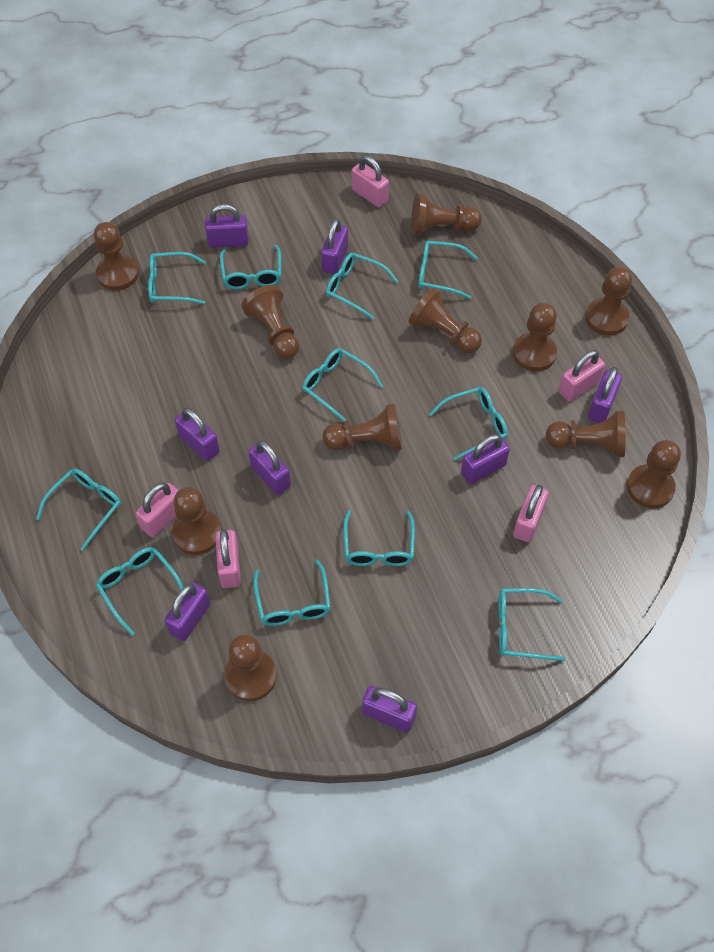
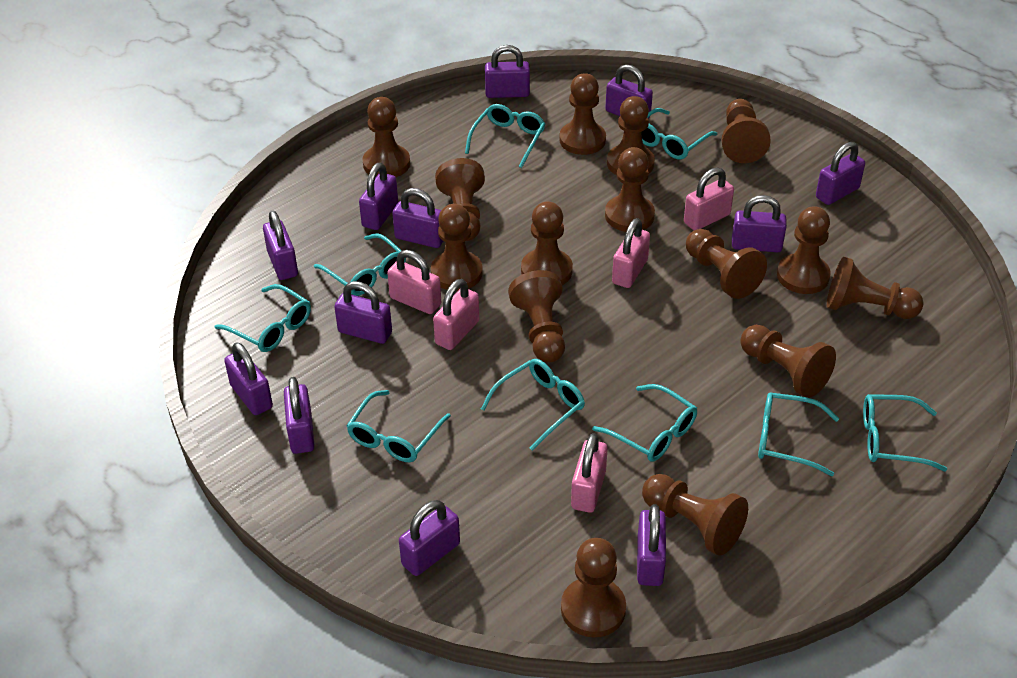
brown pawn: 11 -> 15
purple padlock: 8 -> 12
turquoise glasses: 11 -> 9

